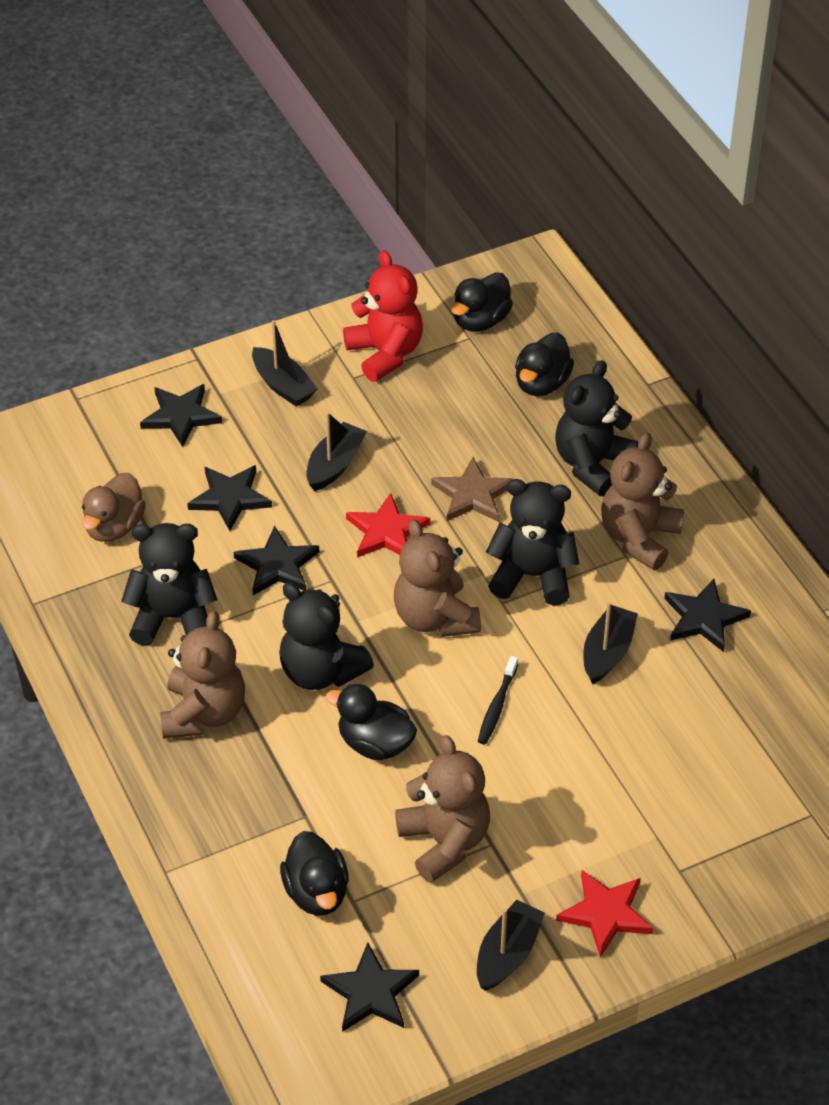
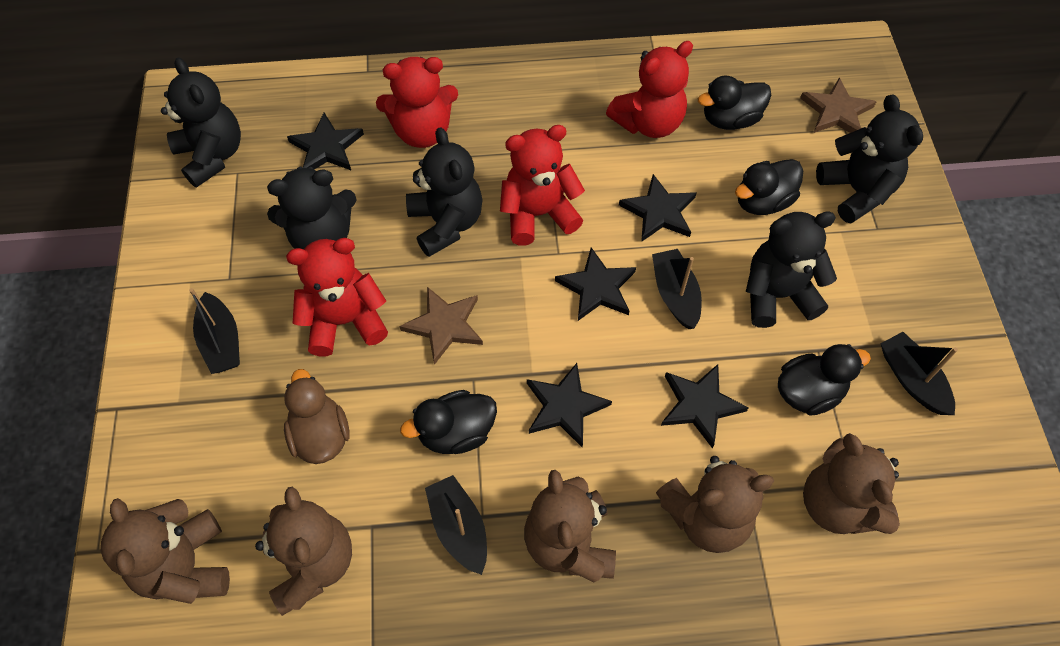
black teddy bear: 4 -> 5
black toothbrush: 1 -> 0
brown star: 1 -> 2
brown teddy bear: 4 -> 5
red star: 2 -> 0
red teddy bear: 1 -> 4

